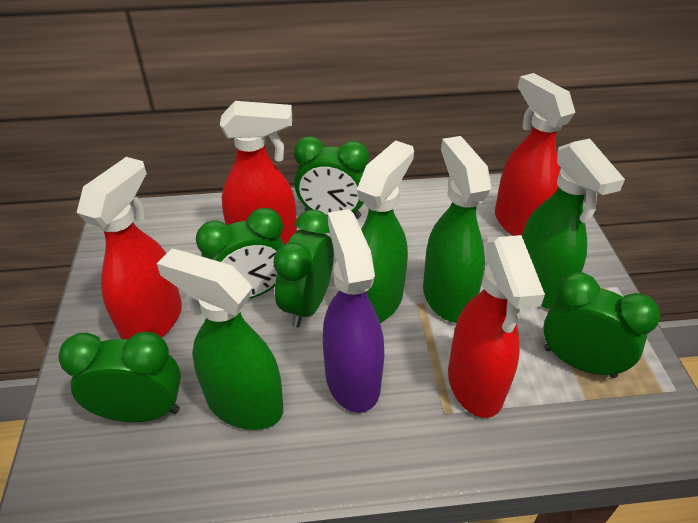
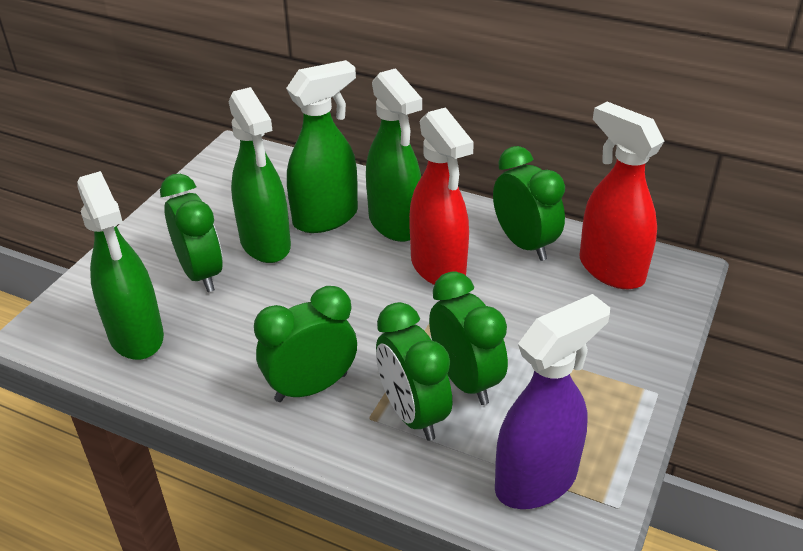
red spray bottle: 4 -> 2

